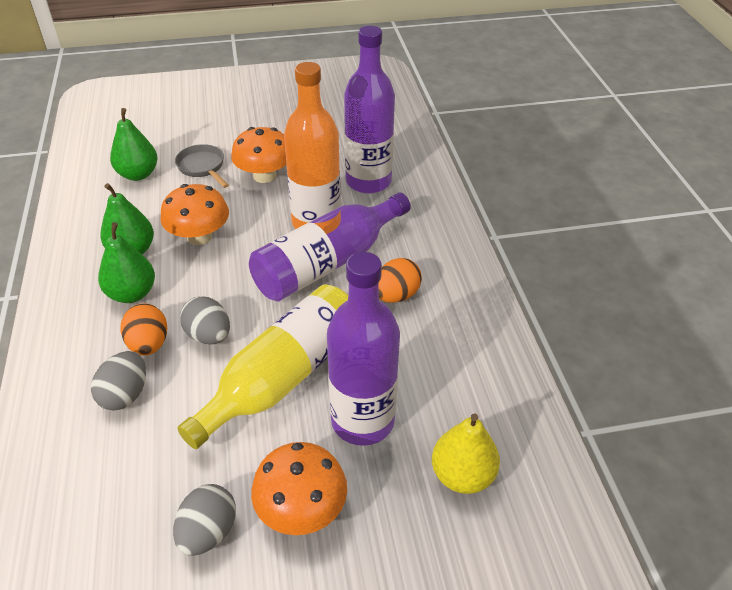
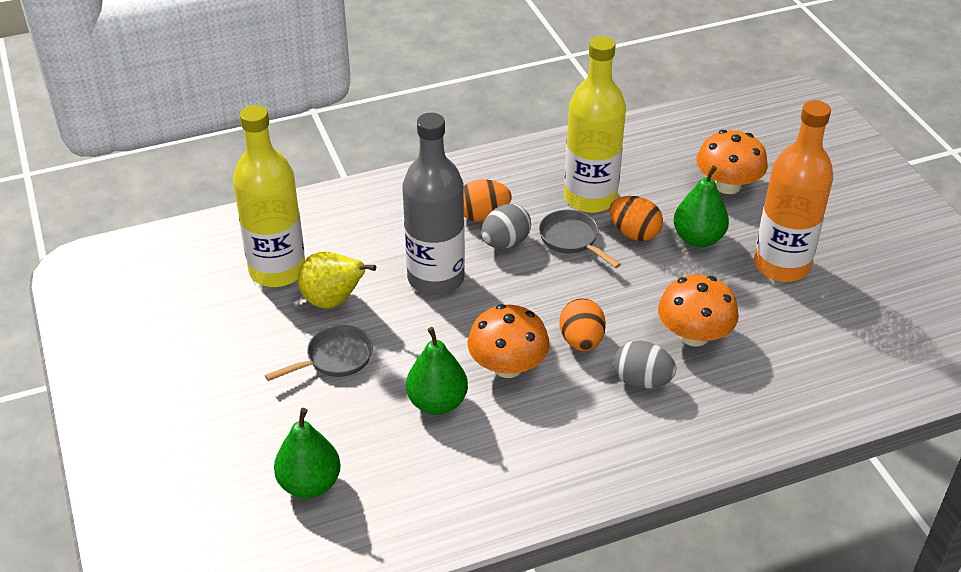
grey bottle: 0 -> 1
grey egg: 3 -> 2
grey pan: 1 -> 2
orange egg: 2 -> 3
purple bottle: 3 -> 0
yellow bottle: 1 -> 2

